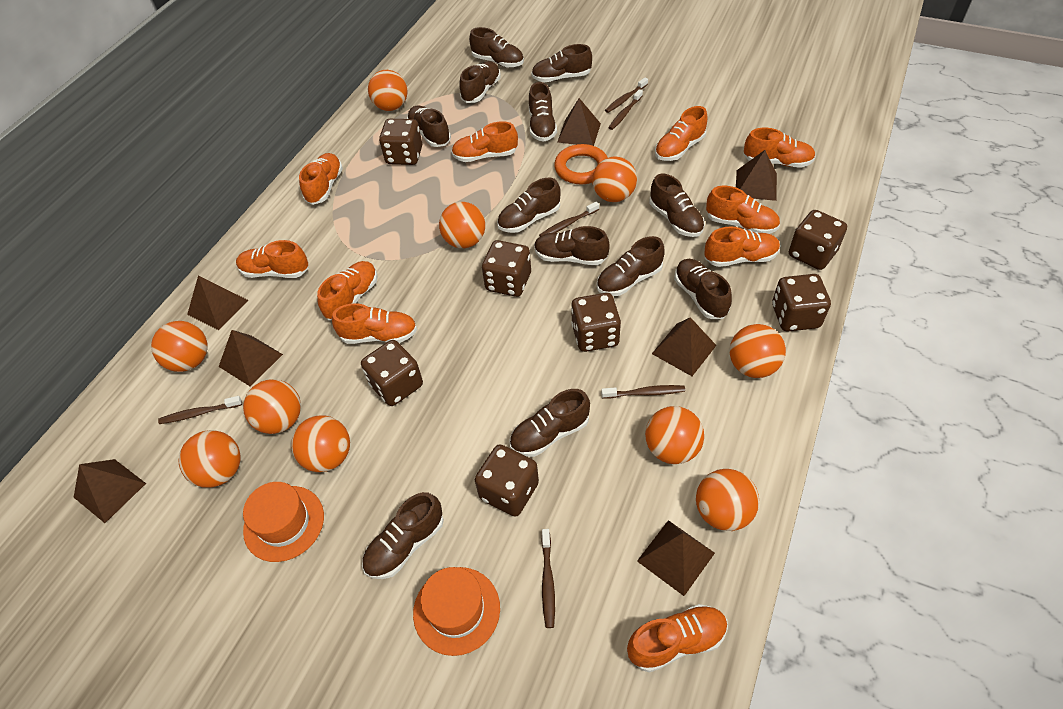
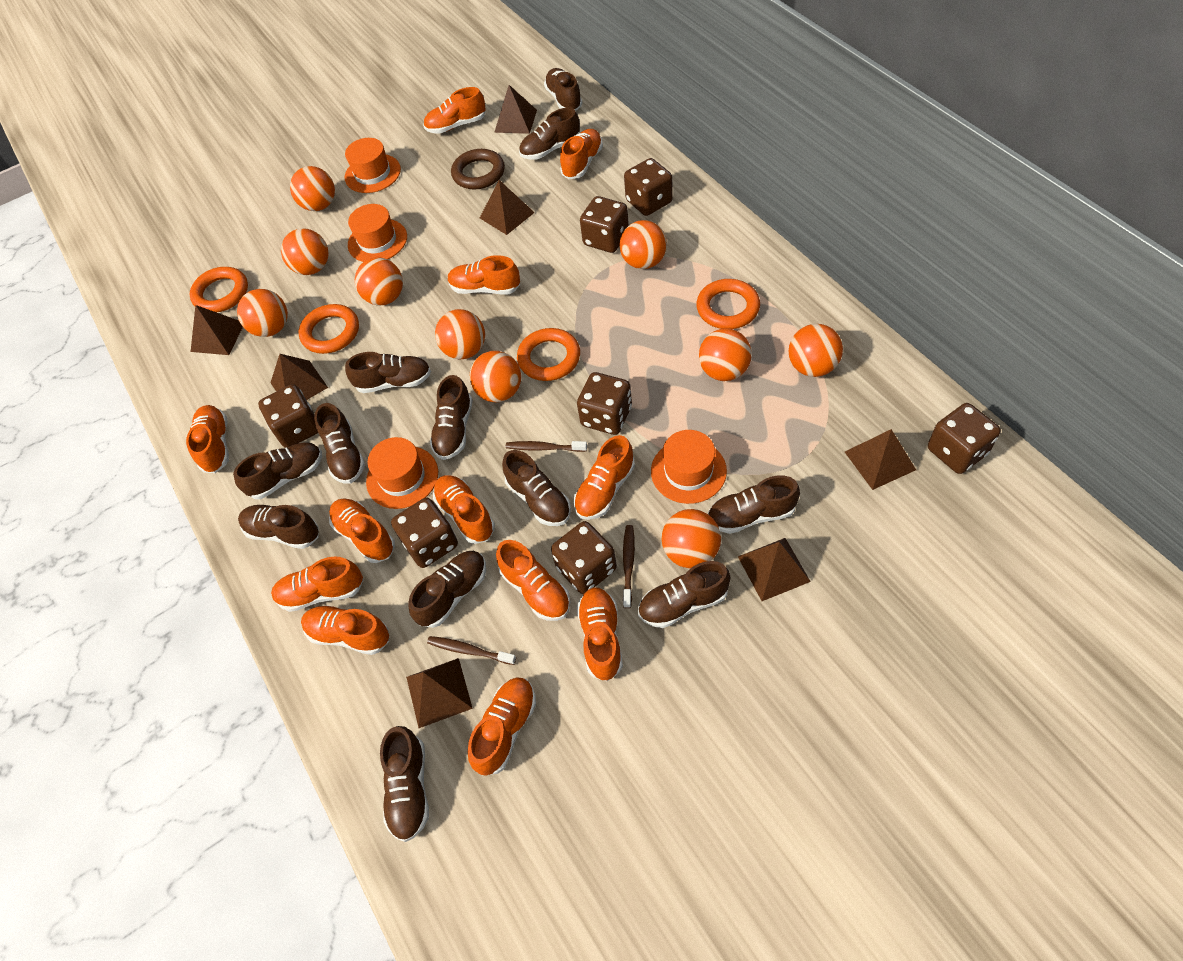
brown ring: 0 -> 1
brown toothbrush: 6 -> 3
orange hat: 2 -> 4
orange ring: 1 -> 4
orange shoe: 10 -> 12

